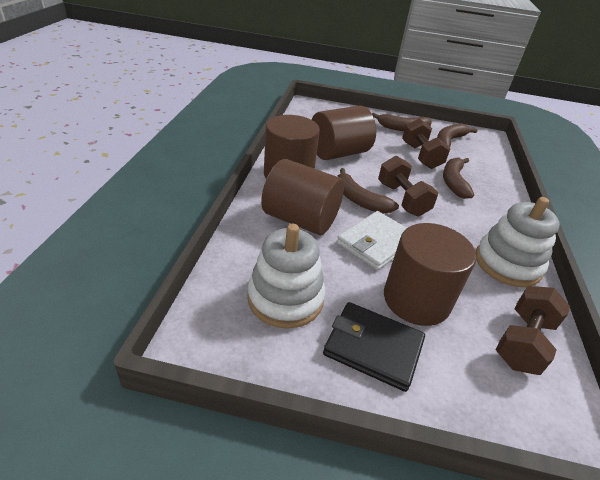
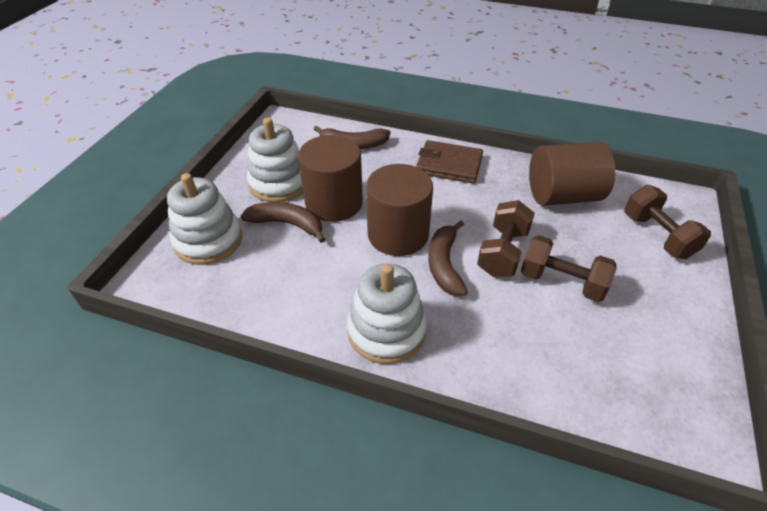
black wallet: 1 -> 0
brown banana: 4 -> 3
brown cylinder: 4 -> 3
brown wallet: 0 -> 1
white stacking toy: 2 -> 3
white wallet: 1 -> 0

